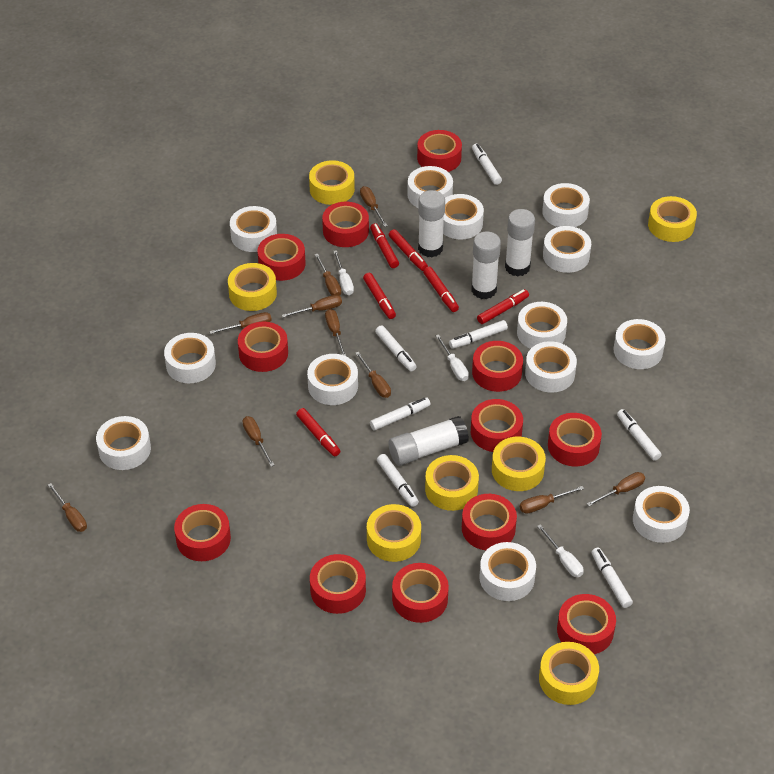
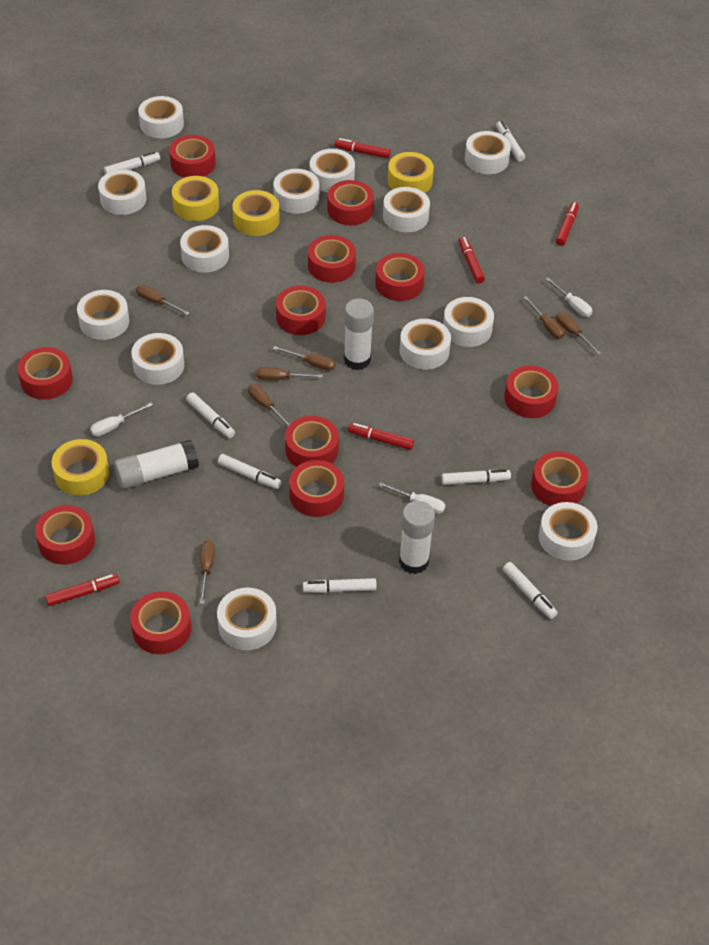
brown screwdriver: 10 -> 7
red marker: 6 -> 5
white glue stick: 4 -> 3
yellow tape: 7 -> 4

